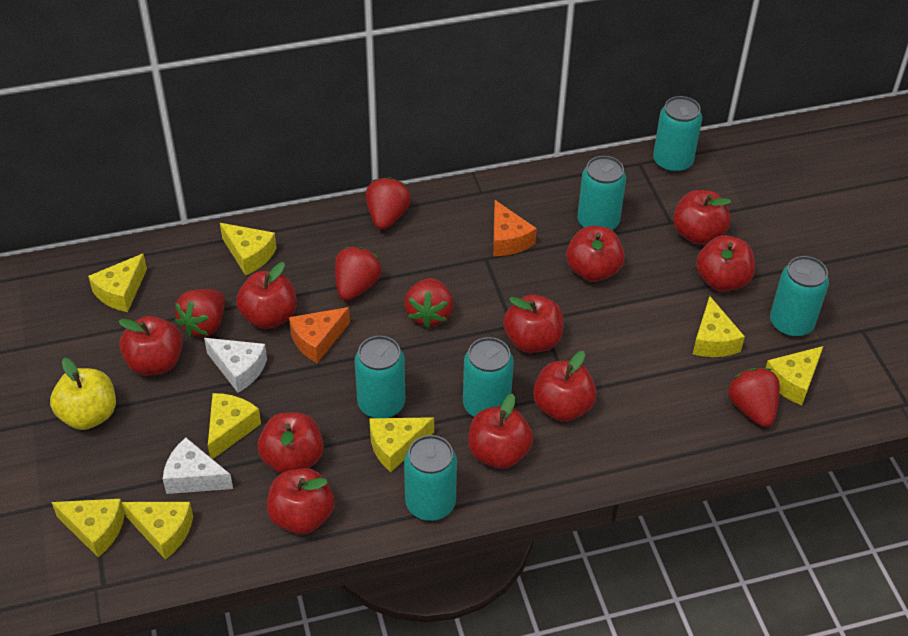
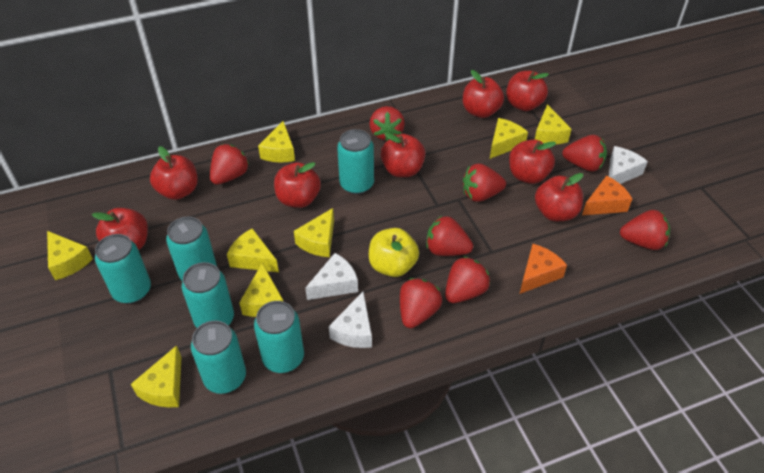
red apple: 10 -> 8
red strawberry: 5 -> 8
white cheese: 2 -> 3

